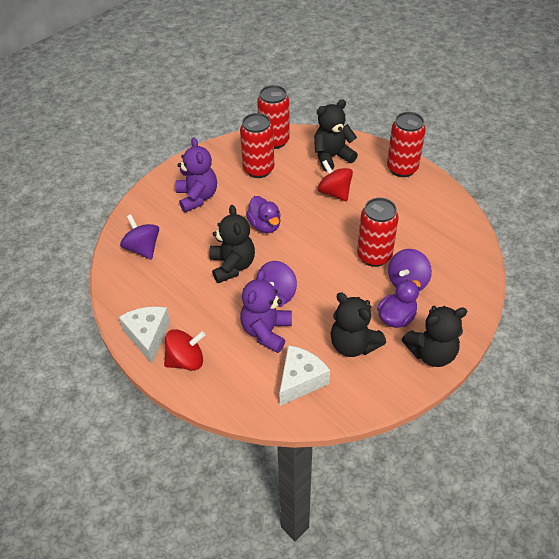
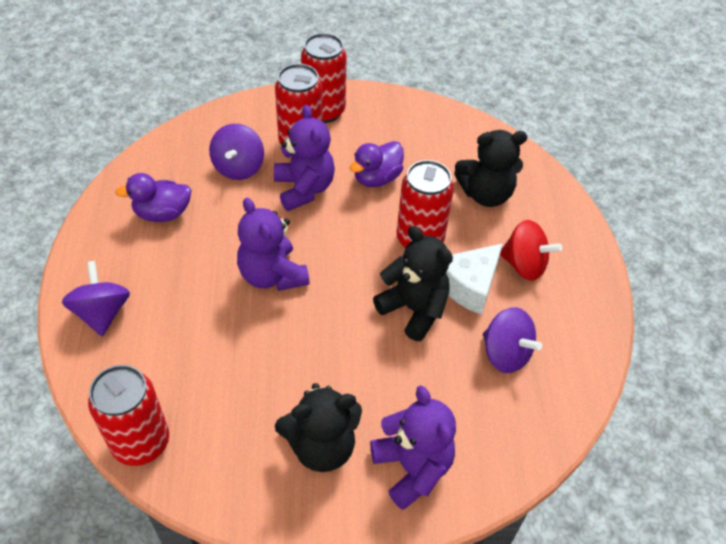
black teddy bear: 4 -> 3
purple teddy bear: 2 -> 3
red spinning top: 2 -> 1
white cheese: 2 -> 1

